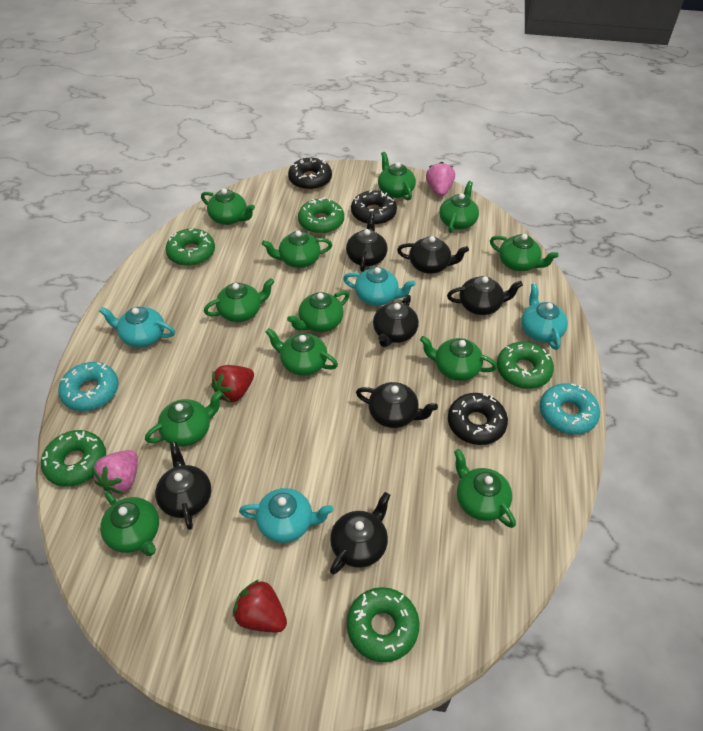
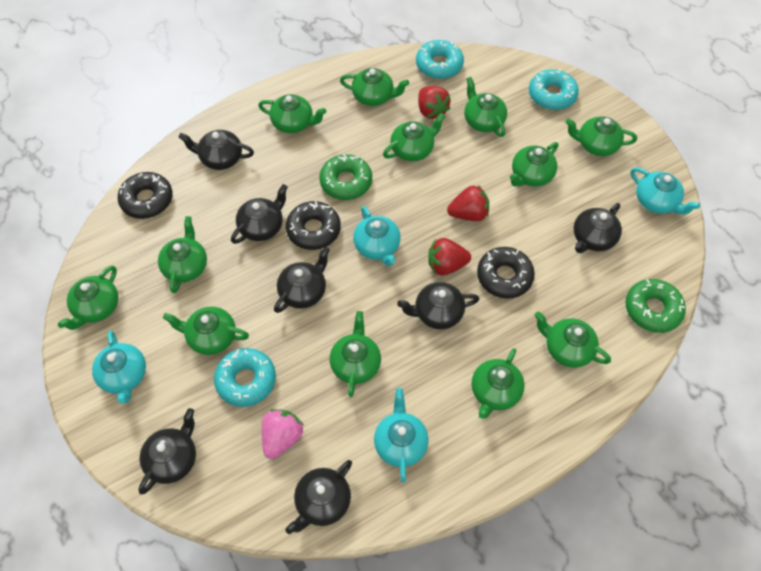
green donut: 5 -> 2
pink strawberry: 2 -> 1
red strawberry: 2 -> 3
turquoise donut: 2 -> 3

